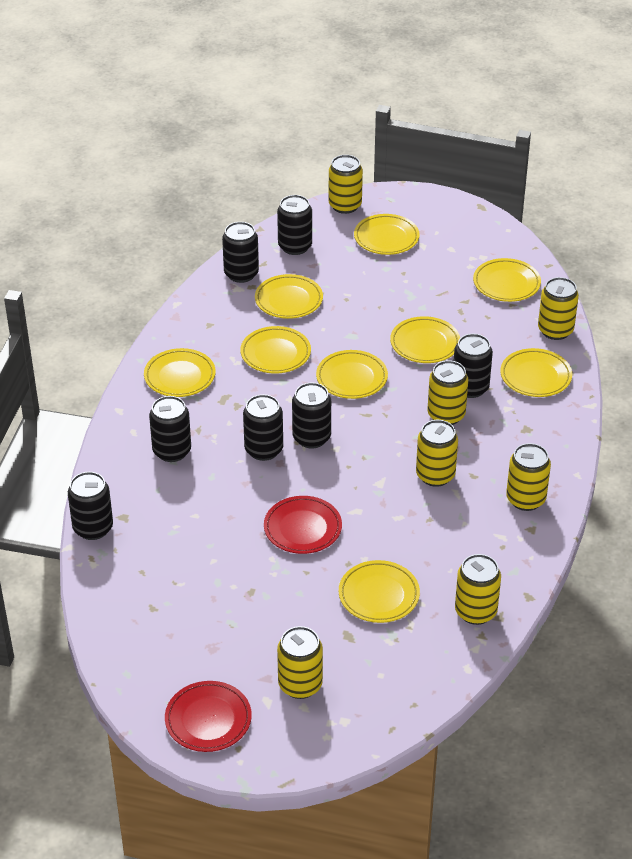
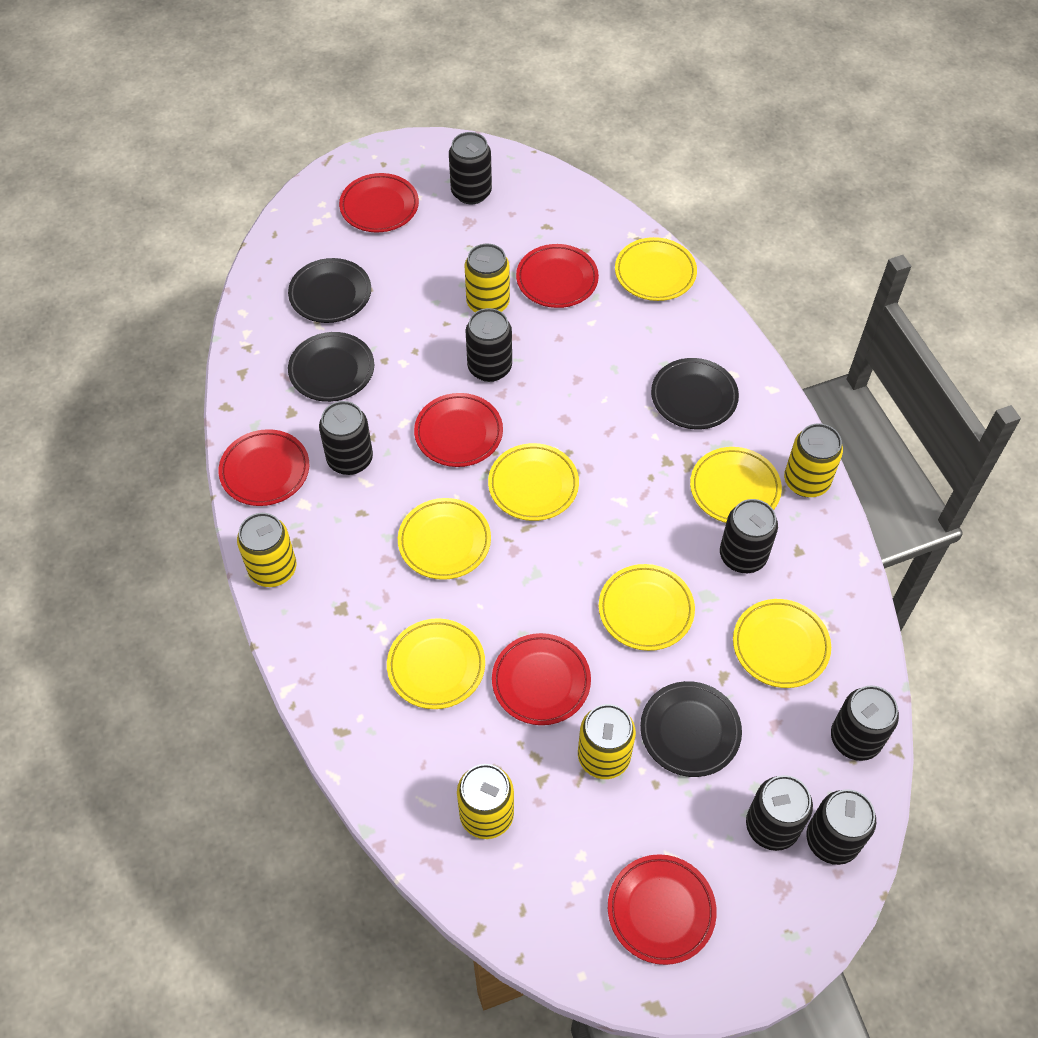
black plate: 0 -> 4
red plate: 2 -> 6
yellow can: 7 -> 5
yellow plate: 9 -> 7

